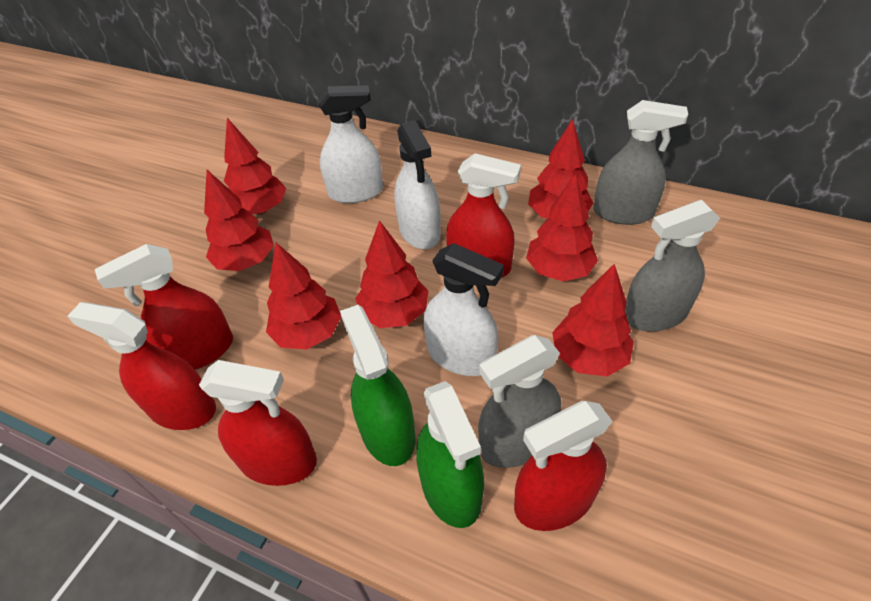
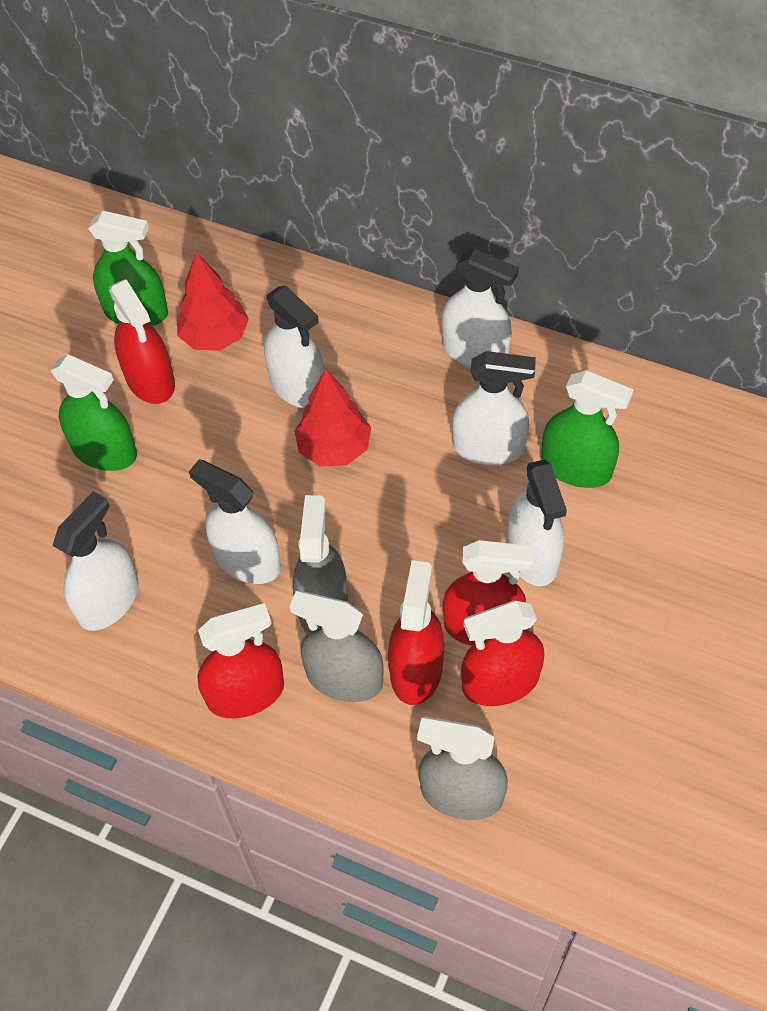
green spray bottle: 2 -> 3
red tree: 7 -> 2
white spray bottle: 3 -> 6

